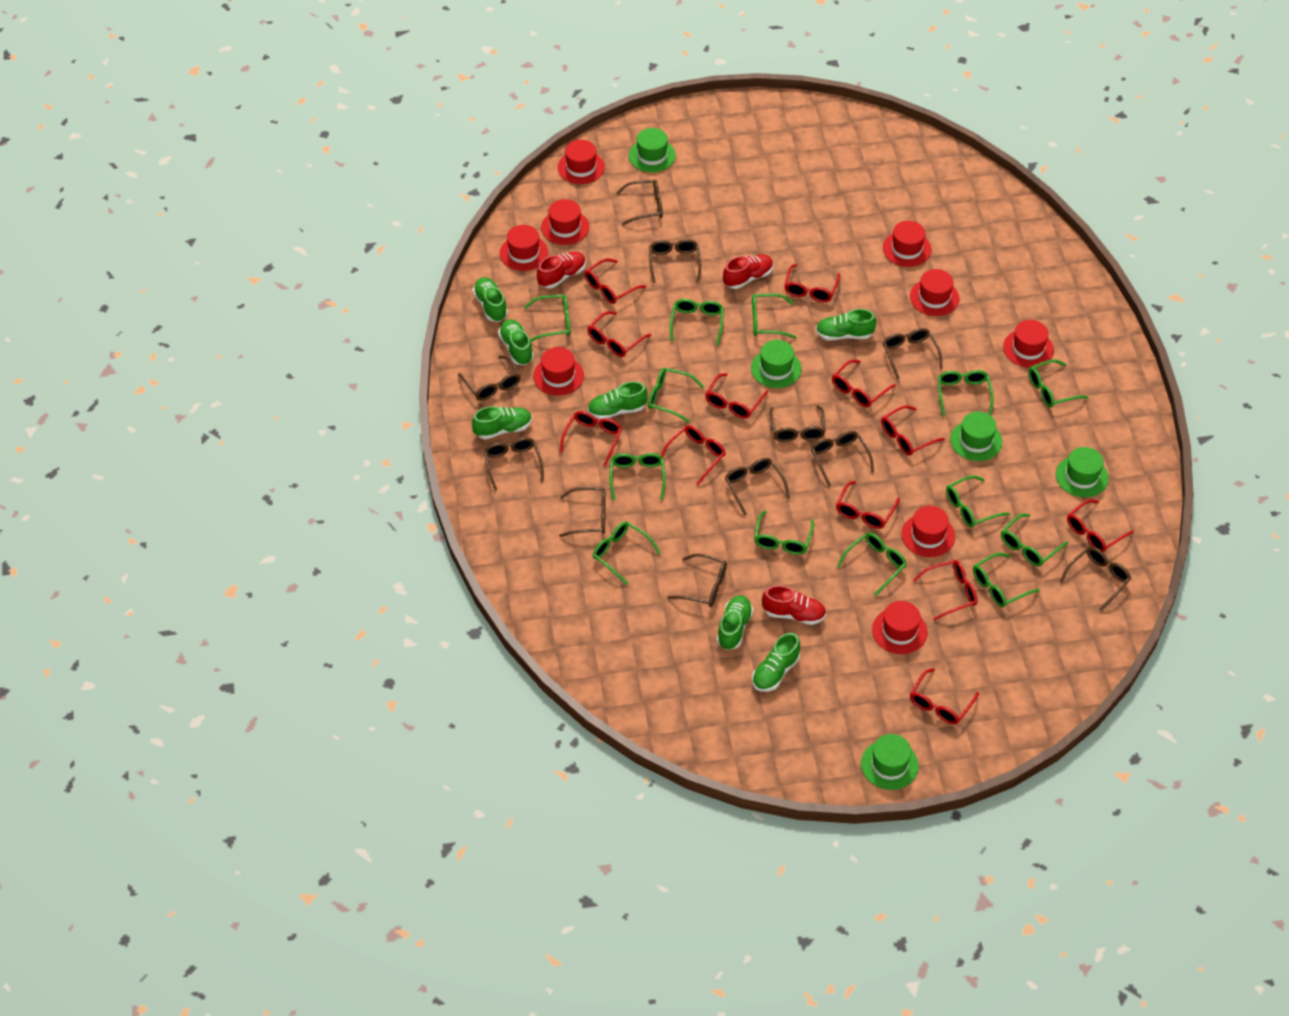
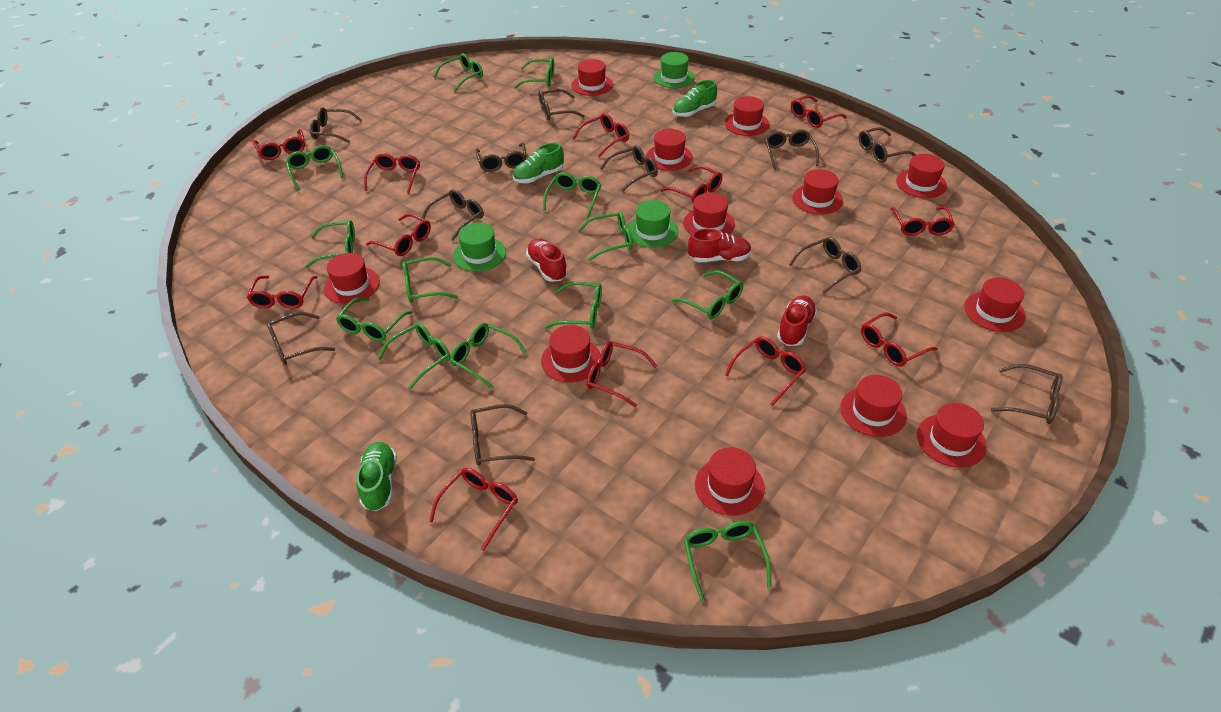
green hat: 5 -> 3
green shoe: 7 -> 3
red hat: 9 -> 12

